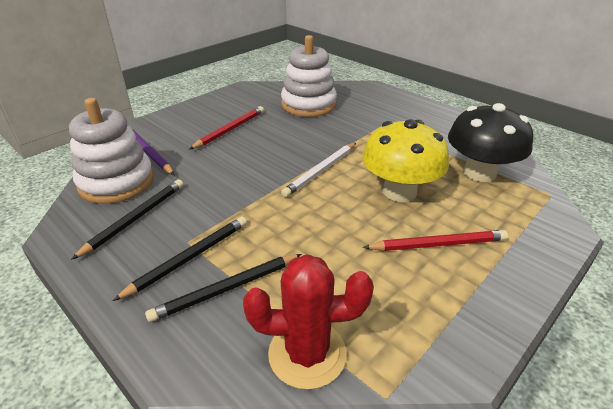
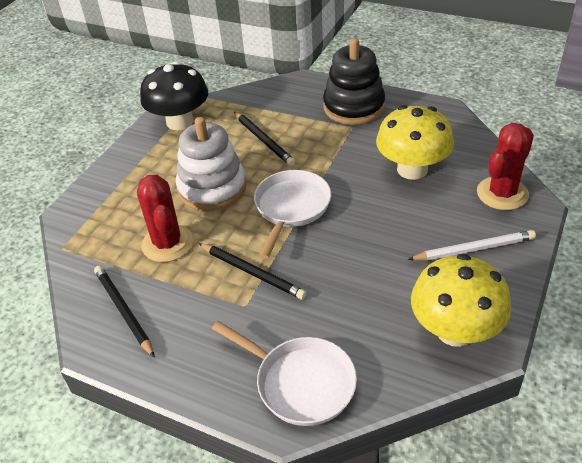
black stacking toy: 0 -> 1
purple pencil: 1 -> 0
red cactus: 1 -> 2
red pencil: 2 -> 0
white pan: 0 -> 2
white stacking toy: 2 -> 1
yellow mushroom: 1 -> 2

